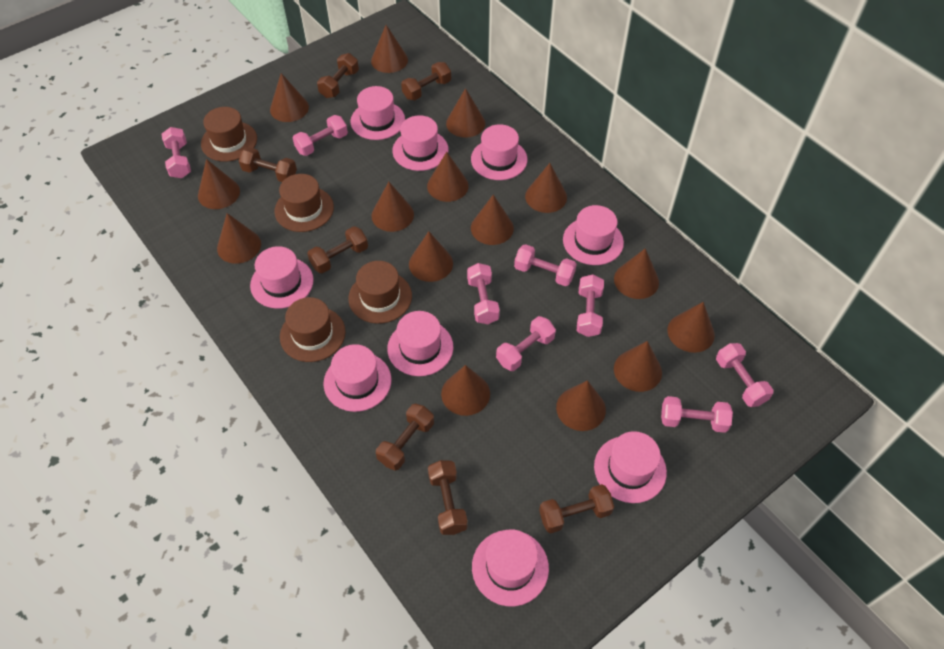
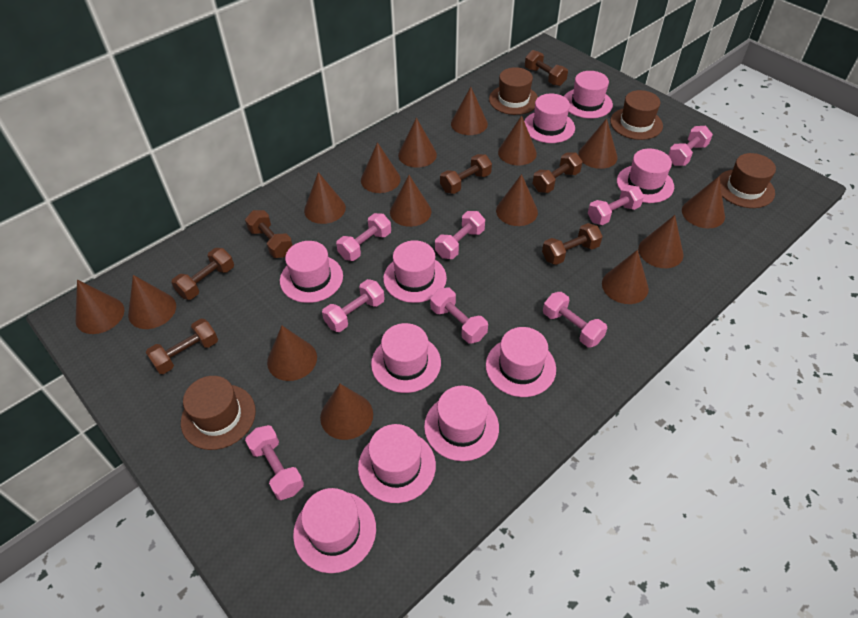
pink hat: 9 -> 10

